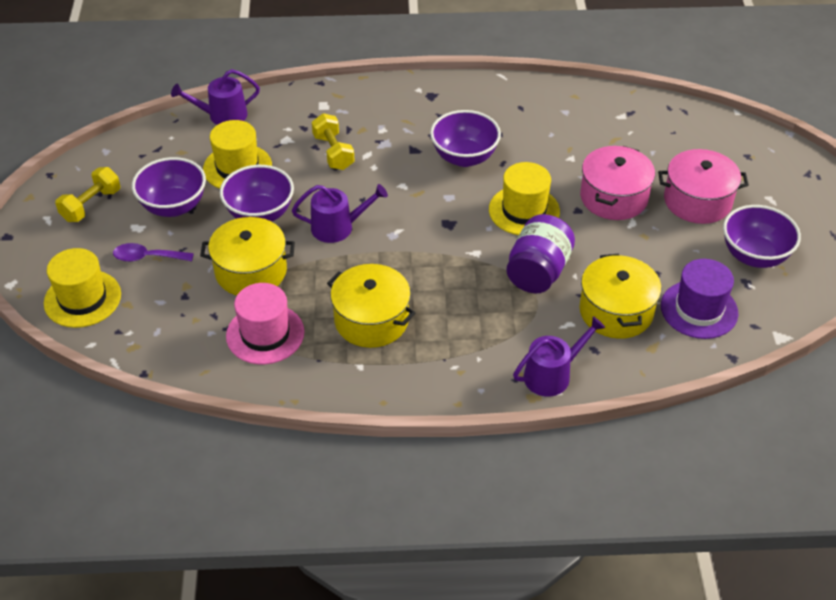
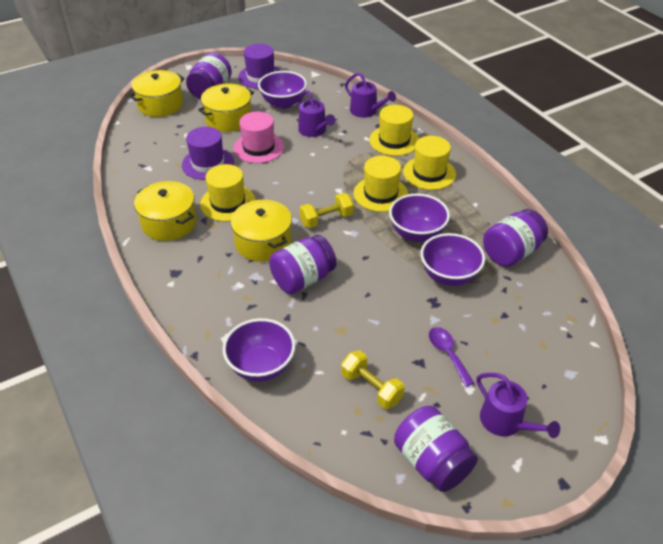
pink pot: 2 -> 0
purple hat: 1 -> 2
purple jar: 1 -> 4
yellow hat: 3 -> 4
yellow pot: 3 -> 4

